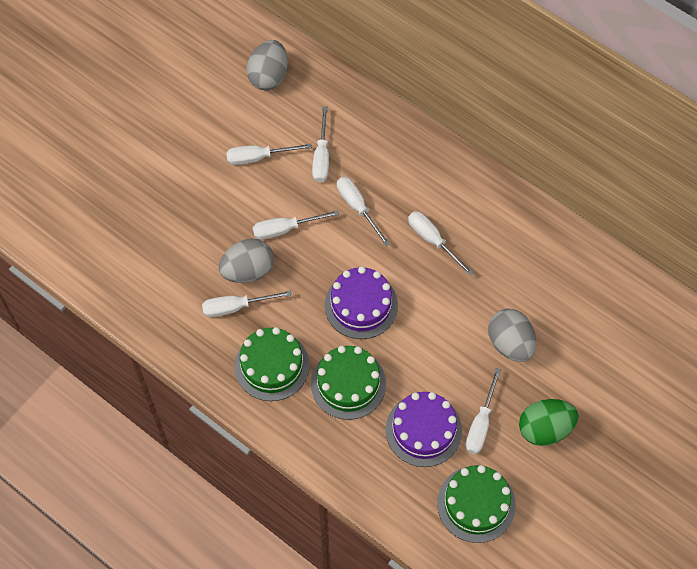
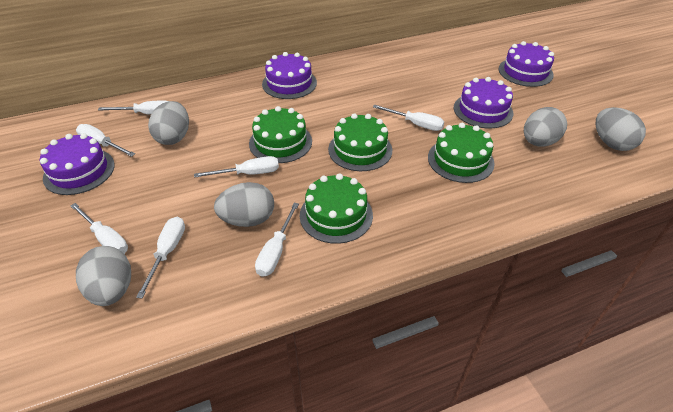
green cake: 3 -> 4
green egg: 1 -> 0
grey egg: 3 -> 5
purple cake: 2 -> 4

